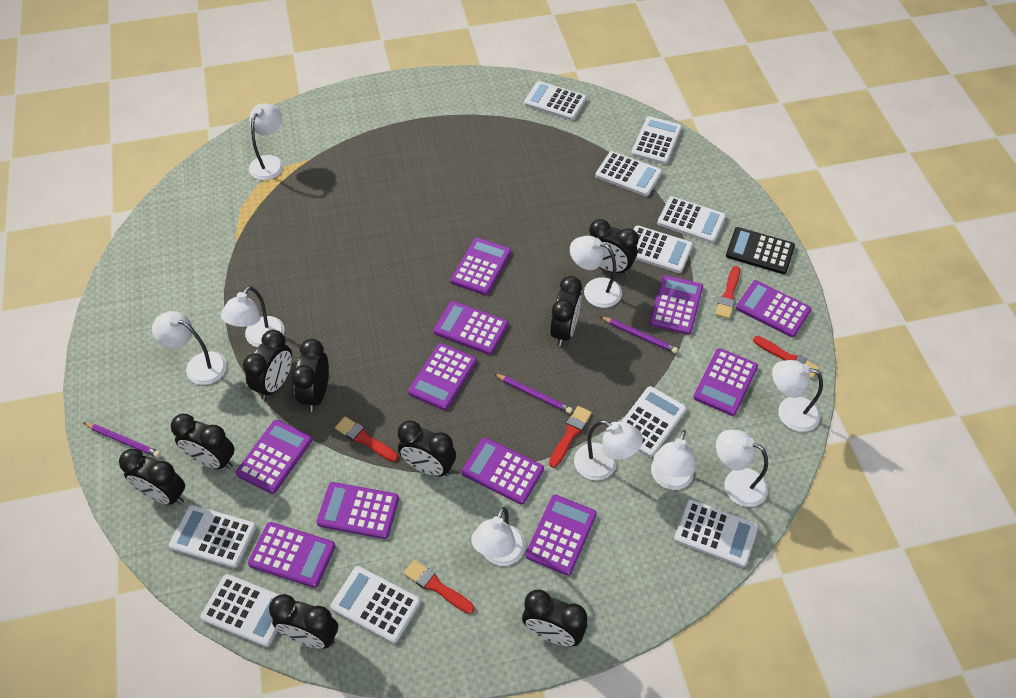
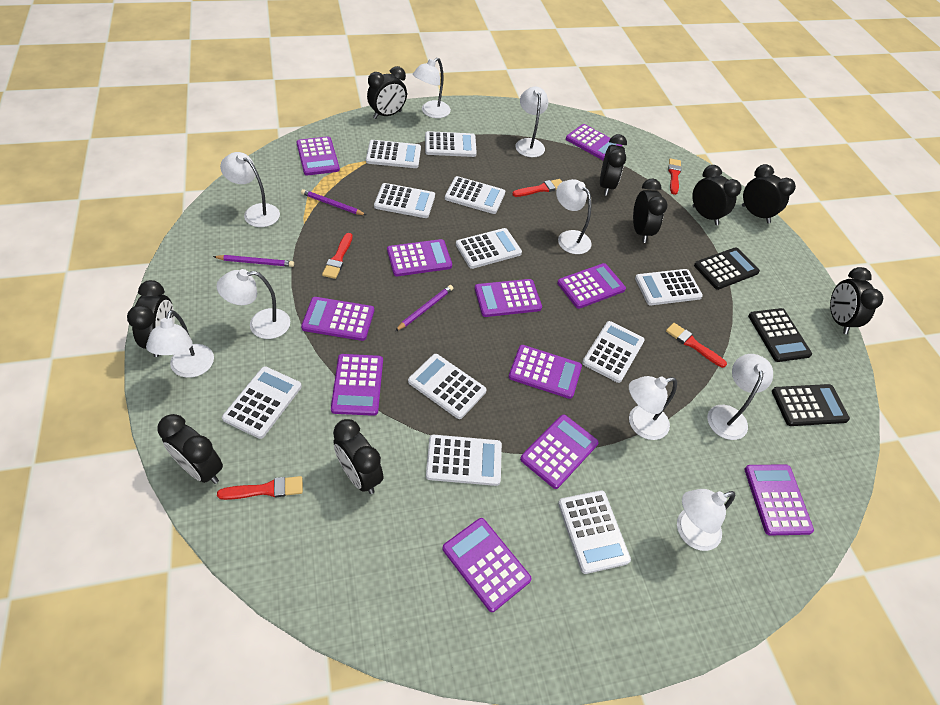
black calculator: 1 -> 3
white calculator: 10 -> 11

